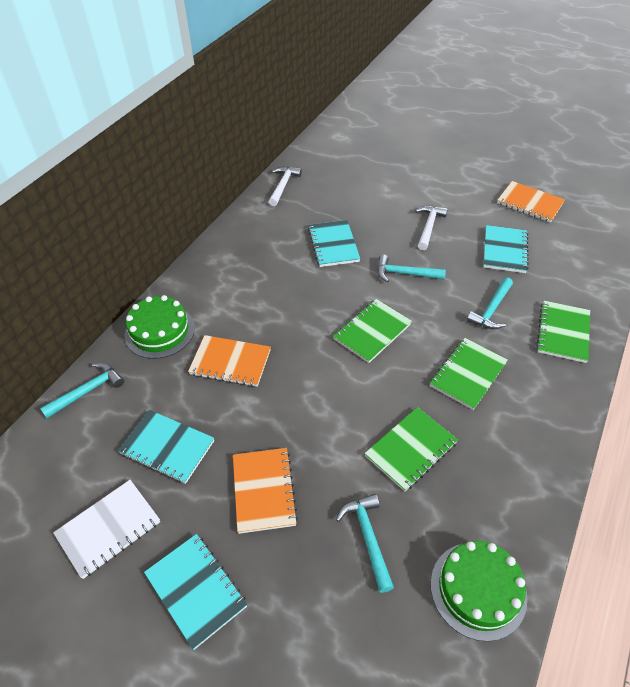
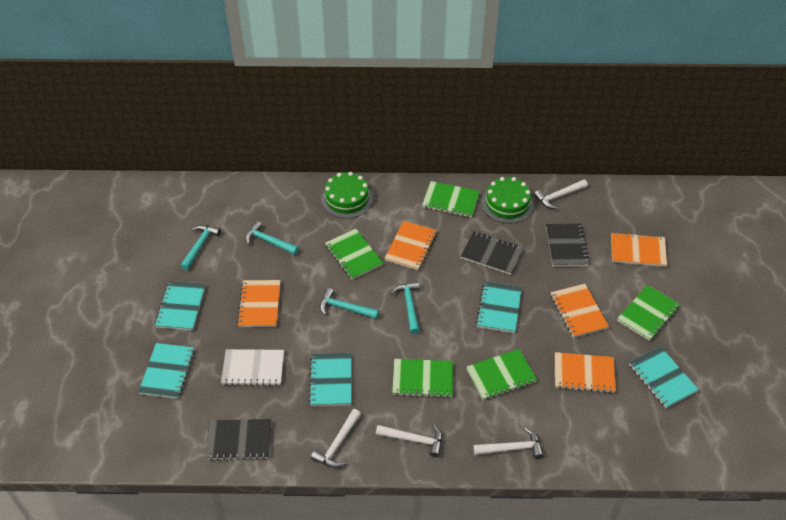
black notebook: 0 -> 3
green notebook: 4 -> 5
orange notebook: 3 -> 5
turquoise notebook: 4 -> 5
white hammer: 2 -> 4

